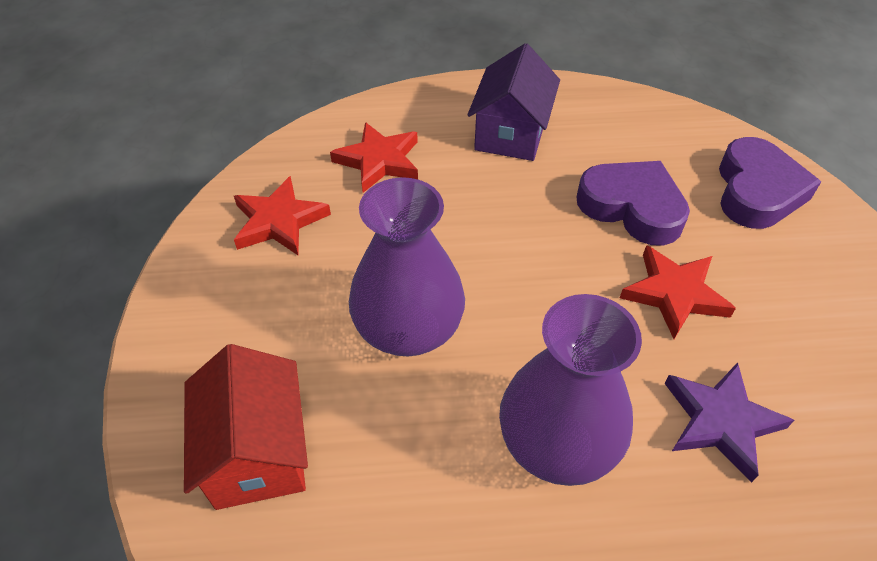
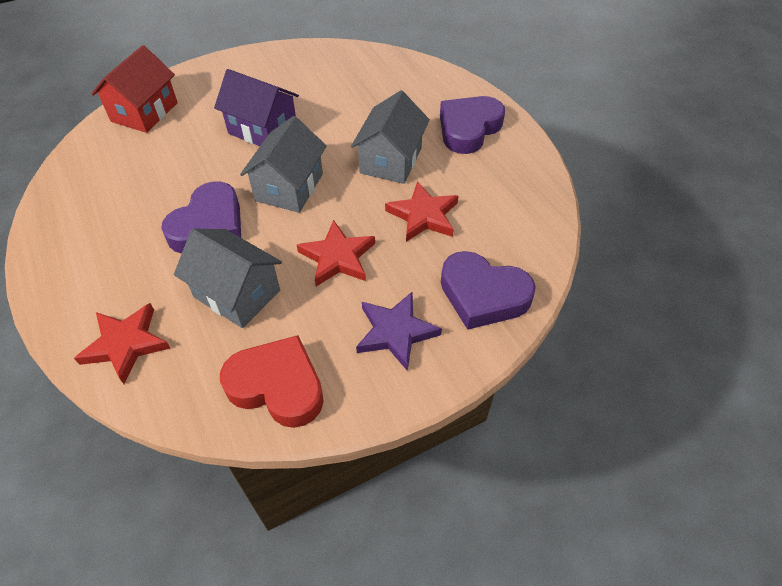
grey house: 0 -> 3
purple heart: 2 -> 3
purple vase: 2 -> 0
red heart: 0 -> 1

